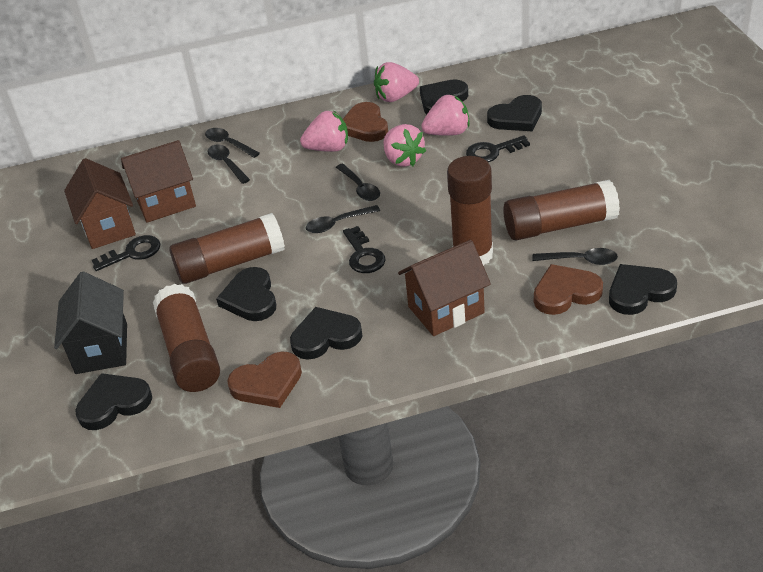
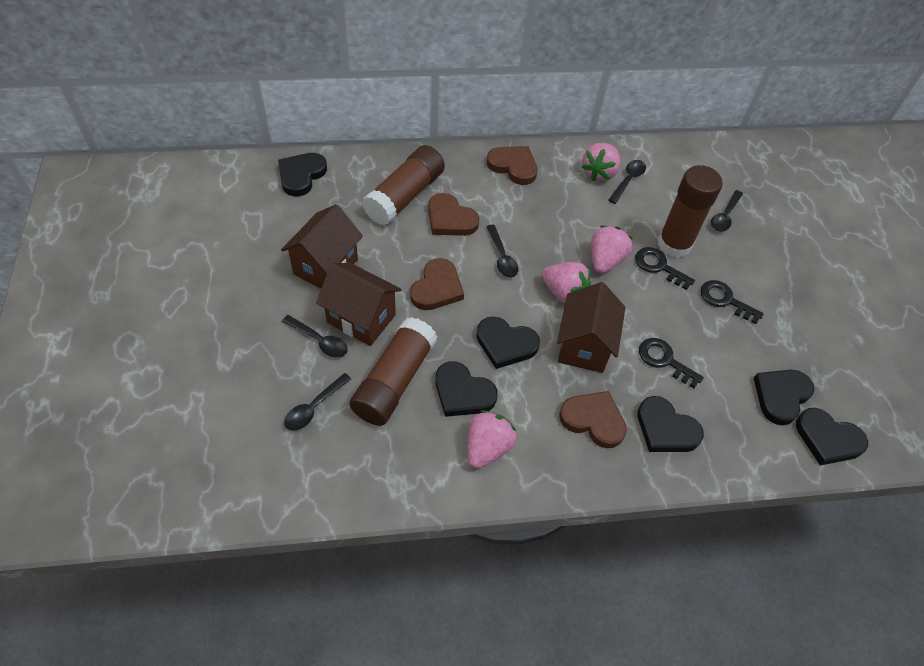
black house: 1 -> 0
brown glue stick: 4 -> 3
brown heart: 3 -> 4

